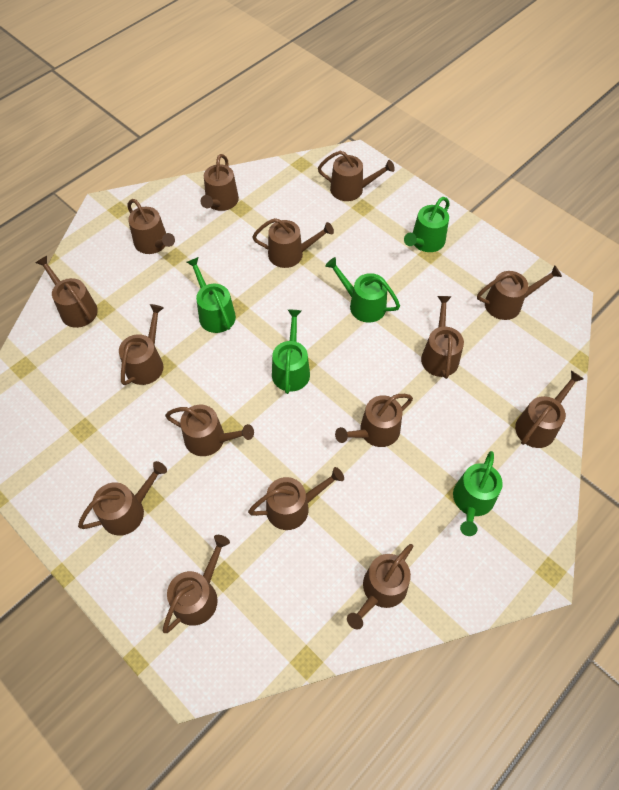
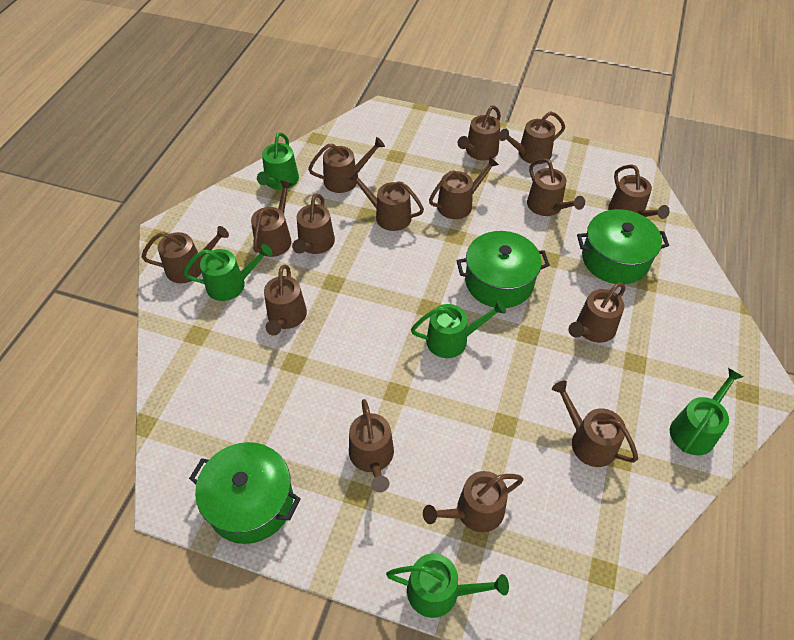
green pot: 0 -> 3

